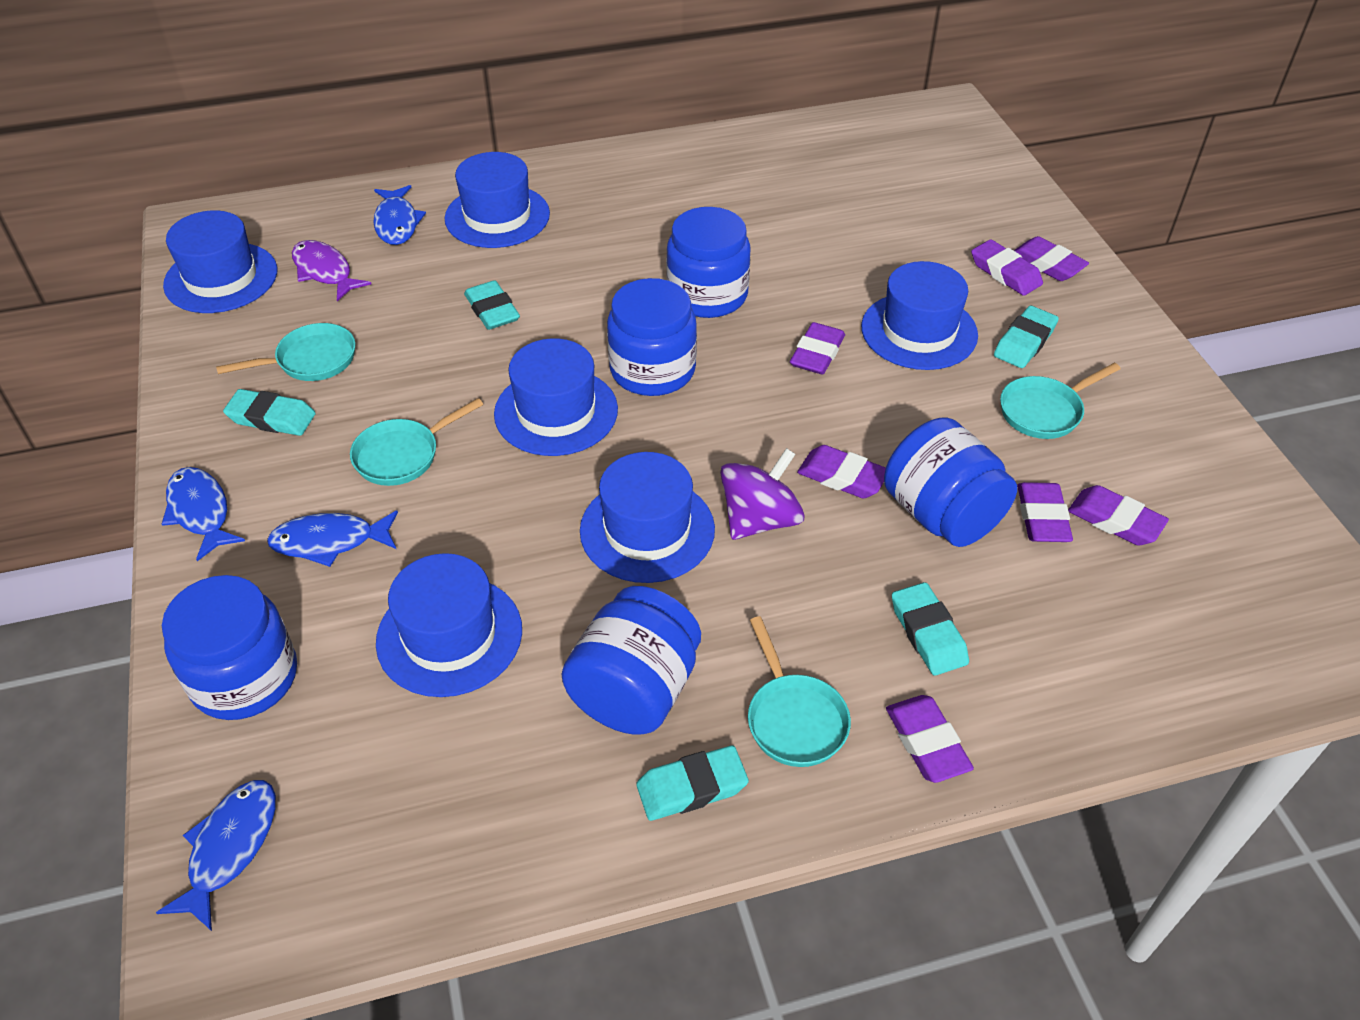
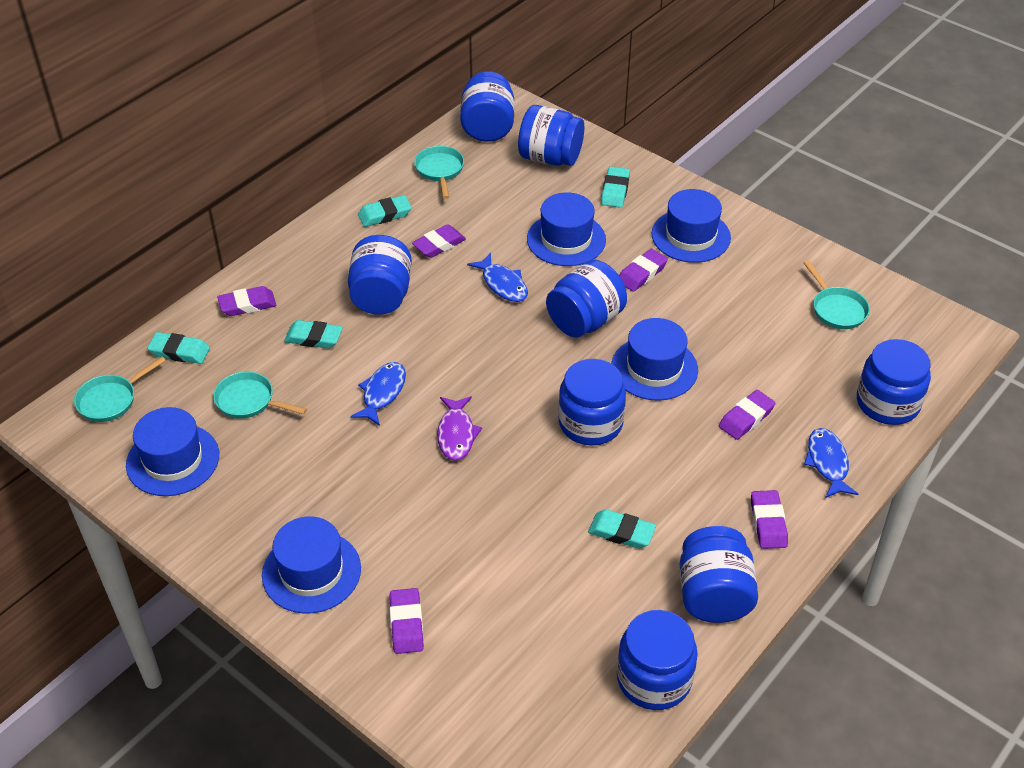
blue fish: 4 -> 3
blue hat: 6 -> 5
blue jar: 5 -> 8
purple eraser: 7 -> 6
purple spinning top: 1 -> 0

